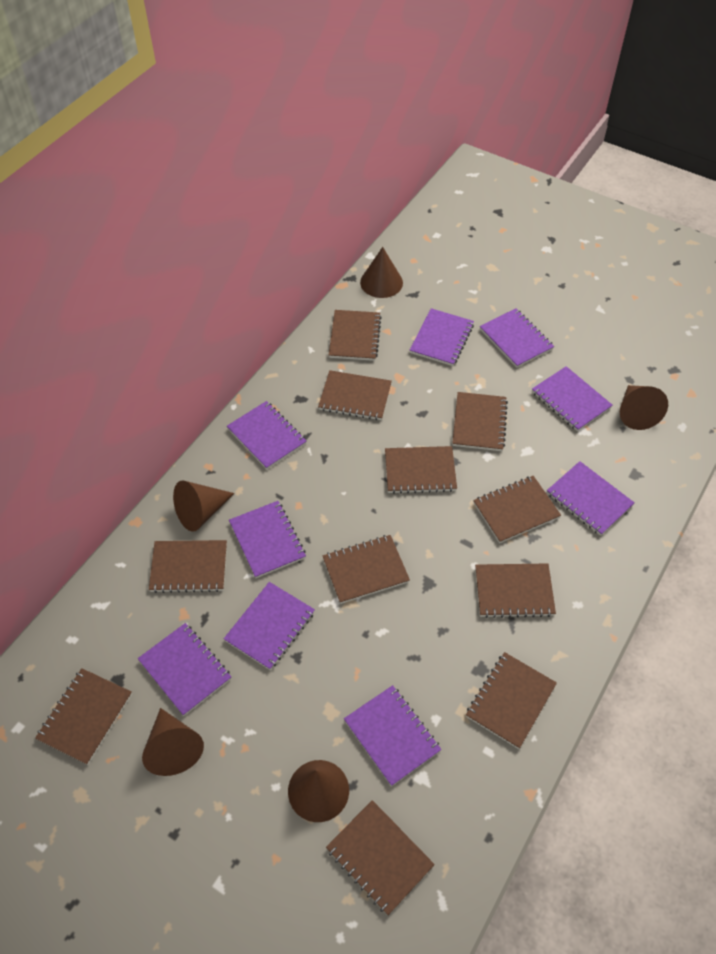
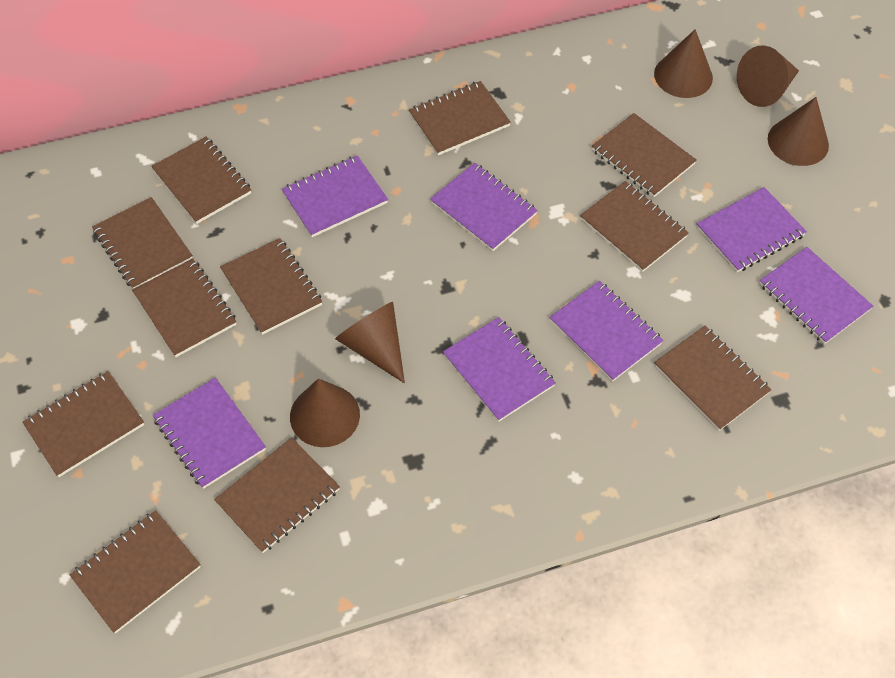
purple notebook: 9 -> 7

